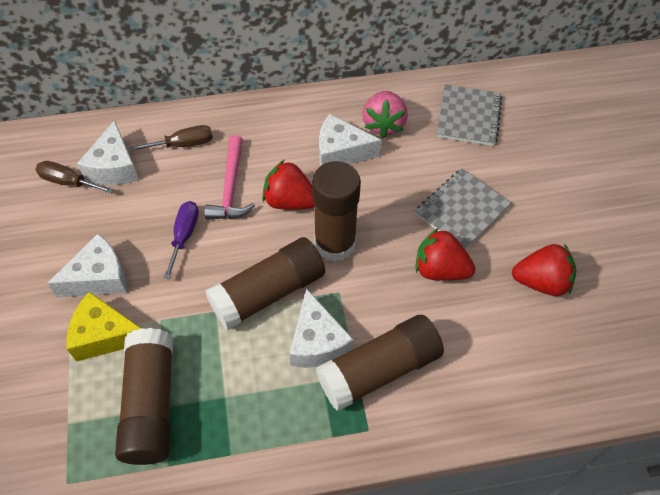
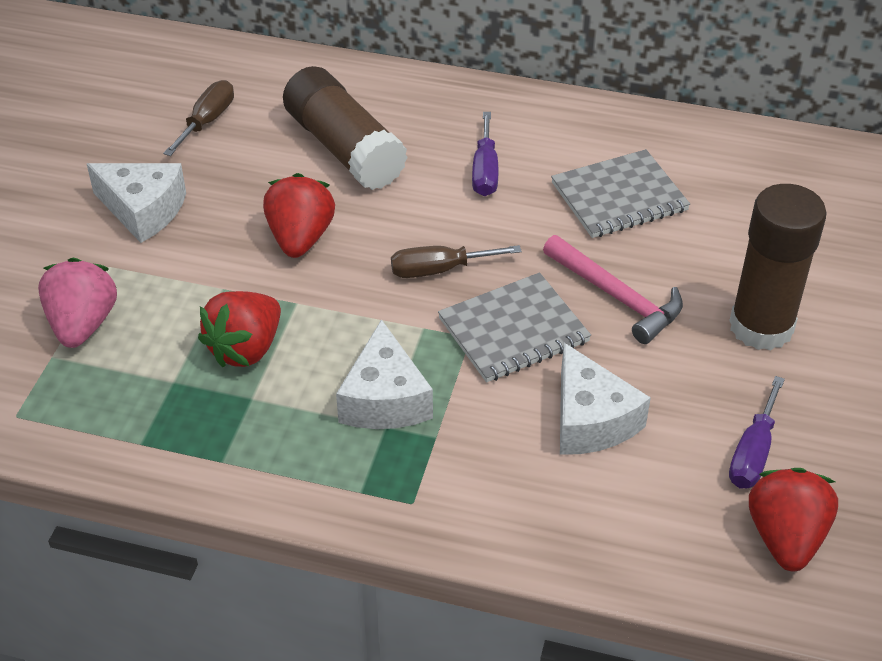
brown glue stick: 4 -> 2
purple screwdriver: 1 -> 2
white cheese: 4 -> 3
yellow cheese: 1 -> 0

